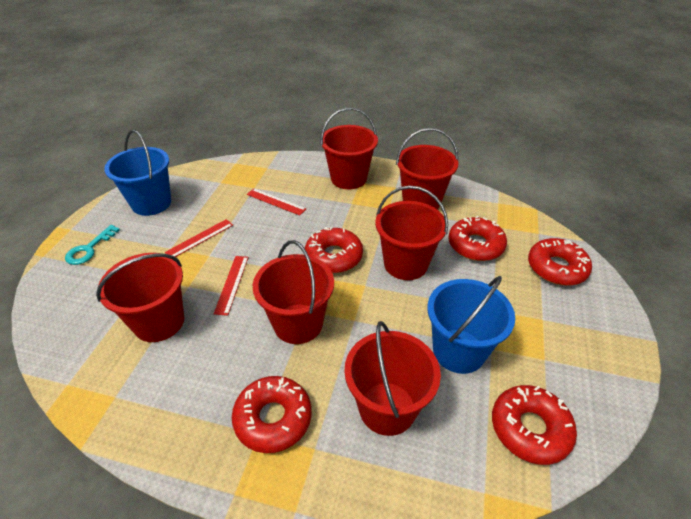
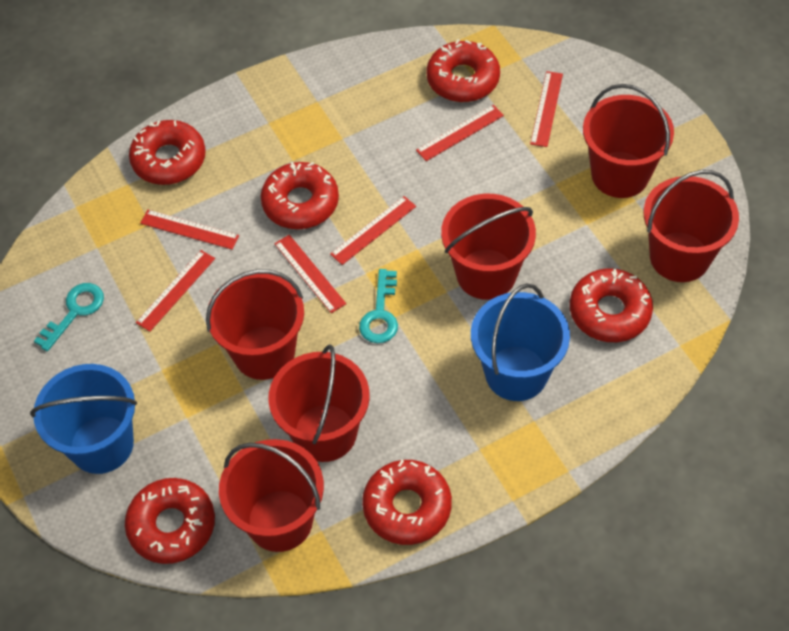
red donut: 5 -> 6
red ruler: 3 -> 6
turquoise key: 1 -> 2

